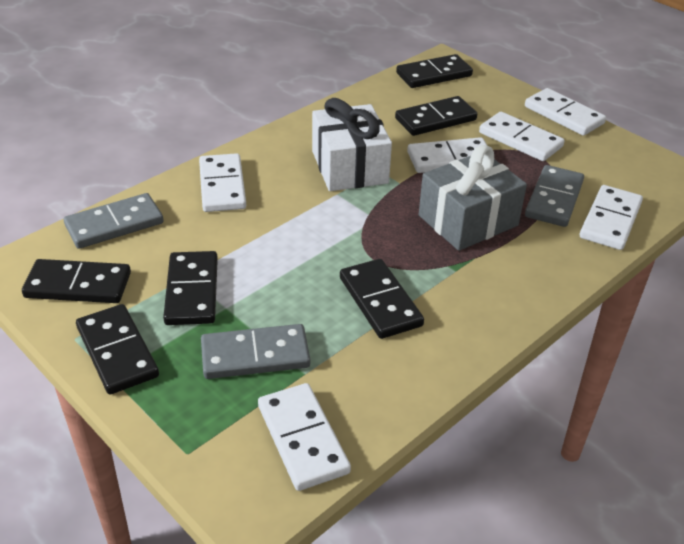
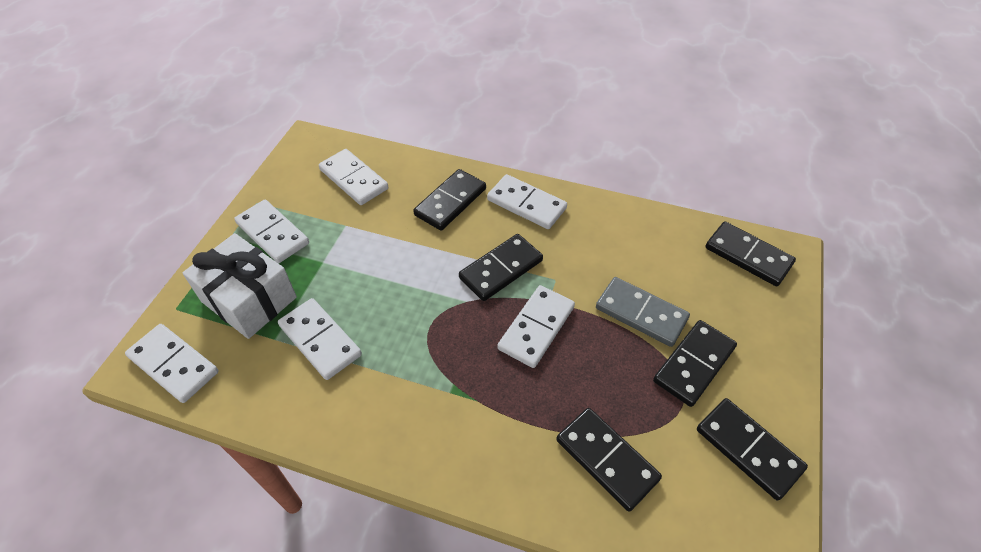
grey domino: 3 -> 1
grey gift: 1 -> 0

